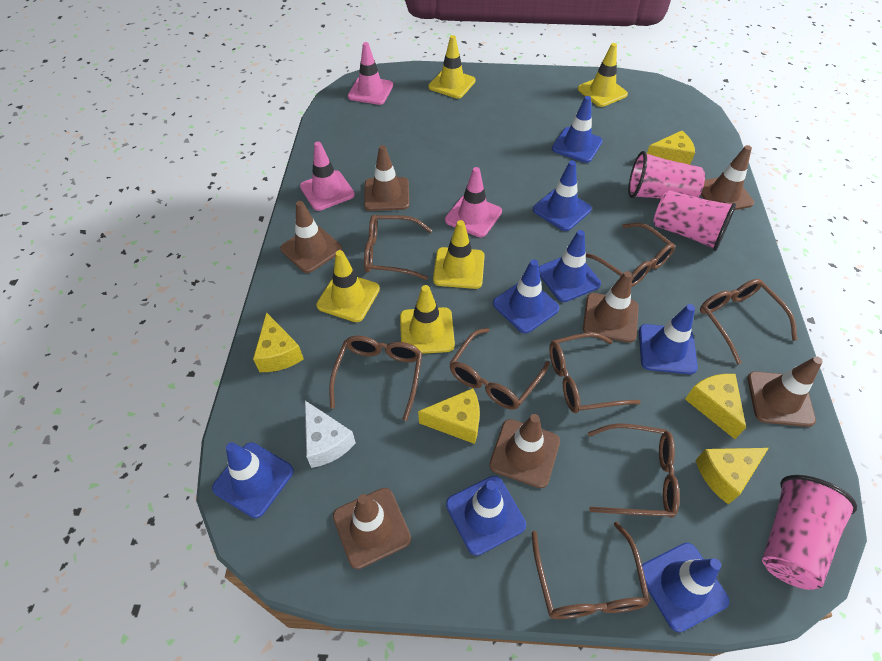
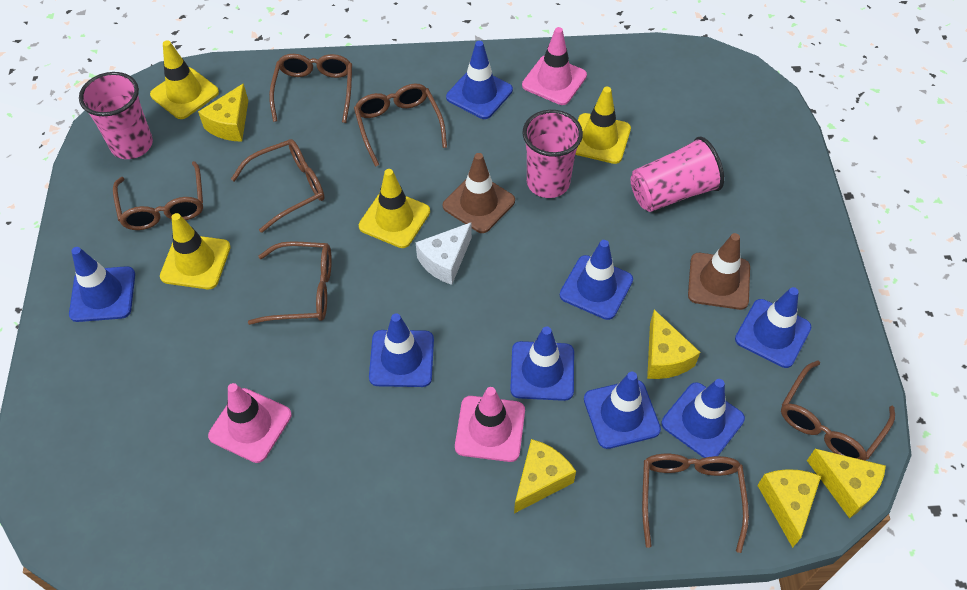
brown glasses: 8 -> 7
brown traffic cone: 7 -> 2
yellow traffic cone: 5 -> 4

